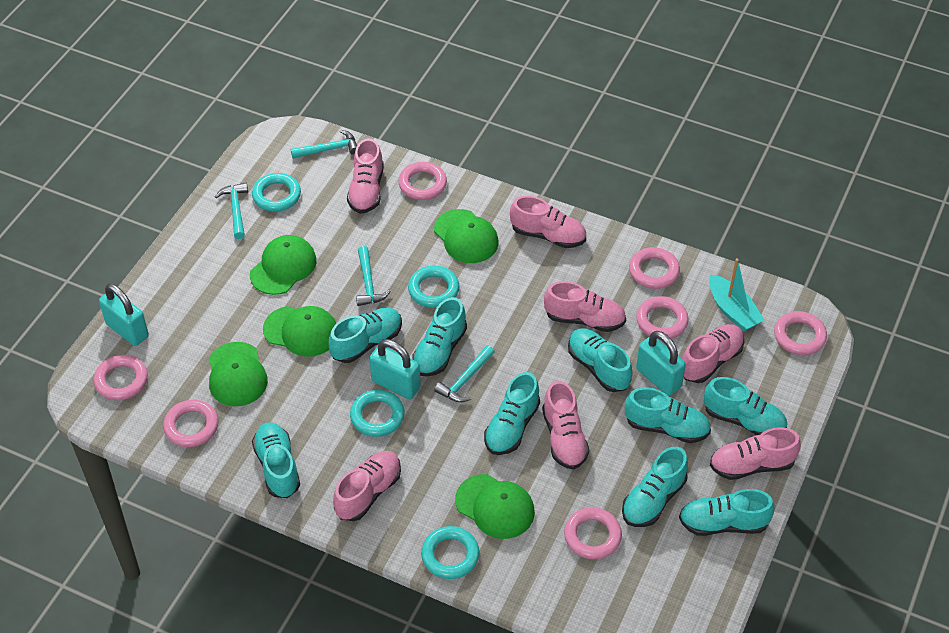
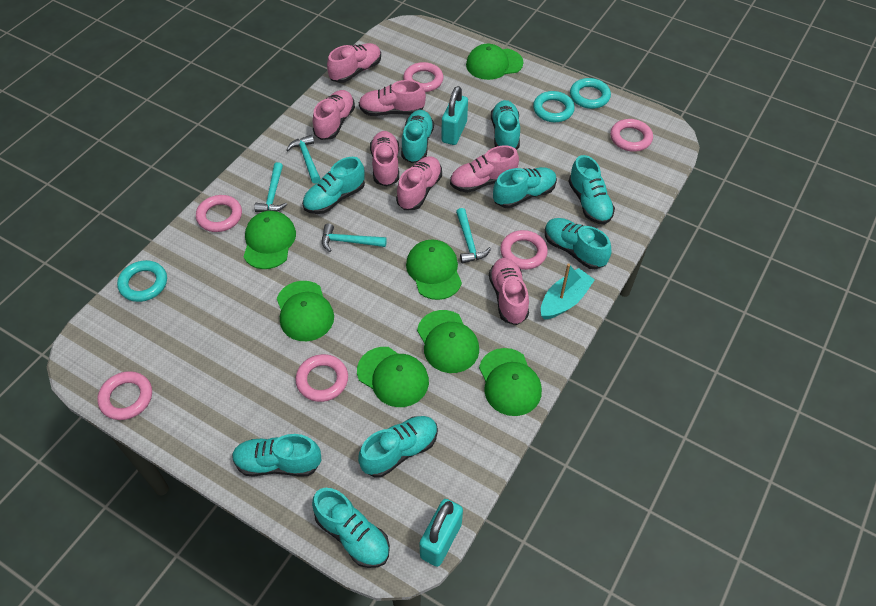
green cap: 5 -> 7
pink ring: 7 -> 6
turquoise padlock: 3 -> 2
turquoise ring: 4 -> 3

